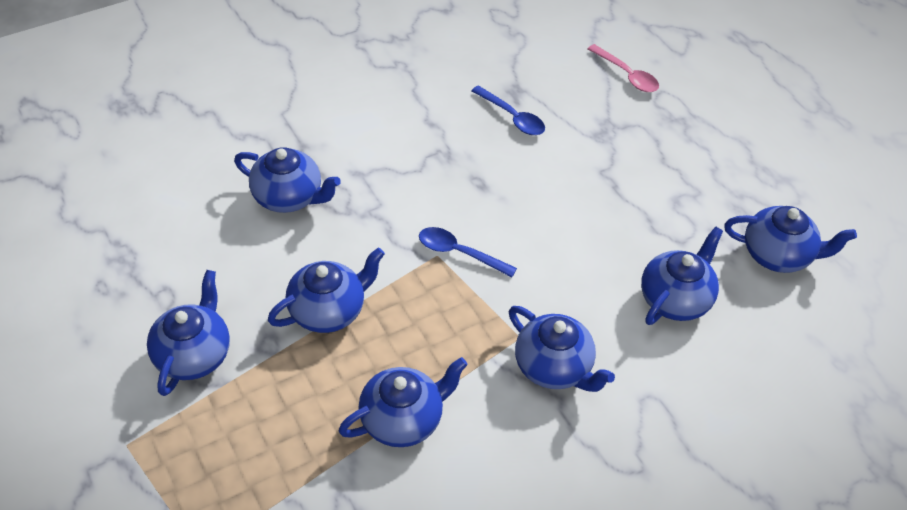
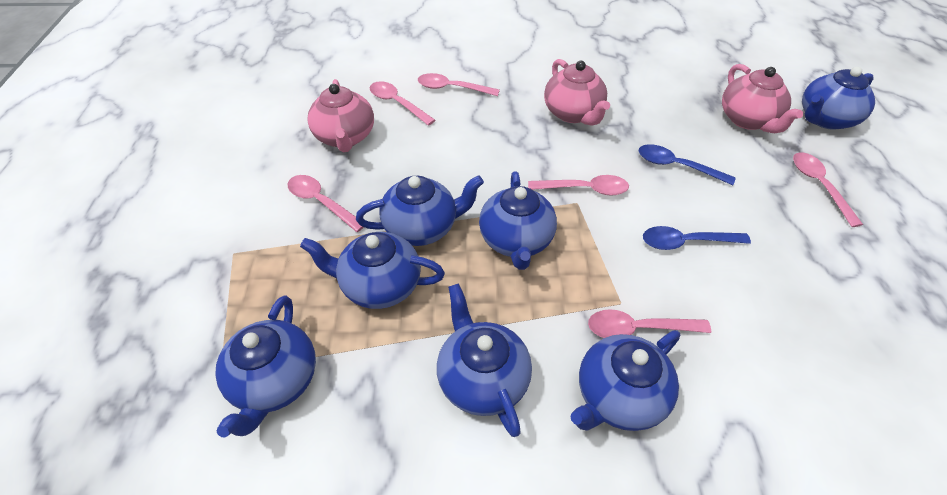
pink spoon: 1 -> 6
pink teapot: 0 -> 3

